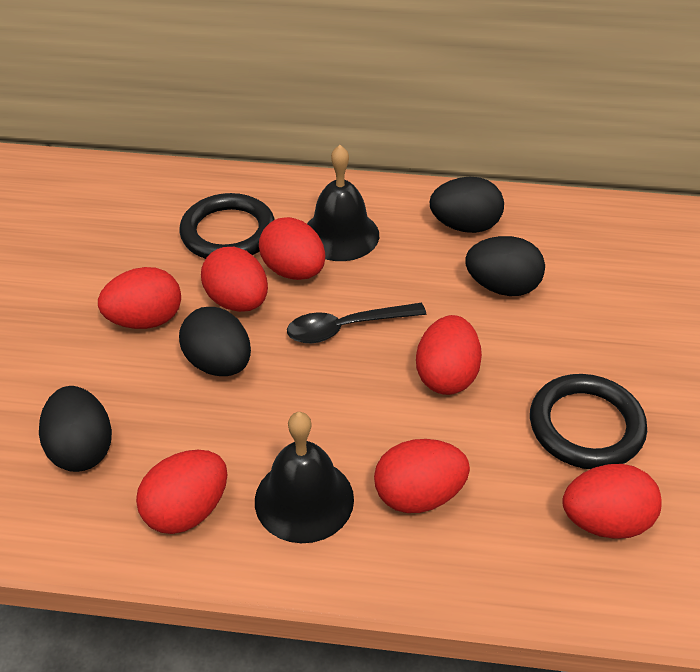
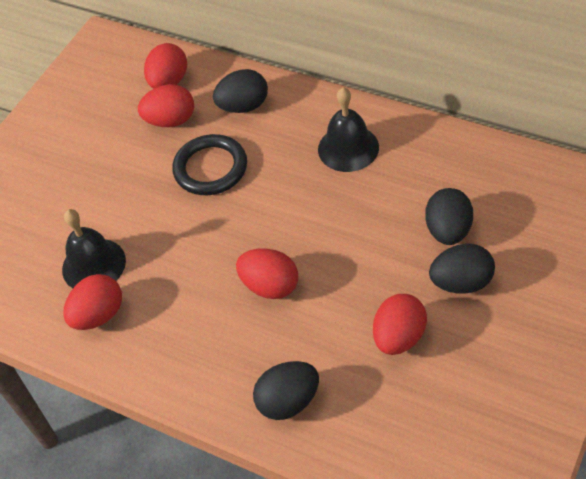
black ring: 2 -> 1
black spoon: 1 -> 0
red egg: 7 -> 5

